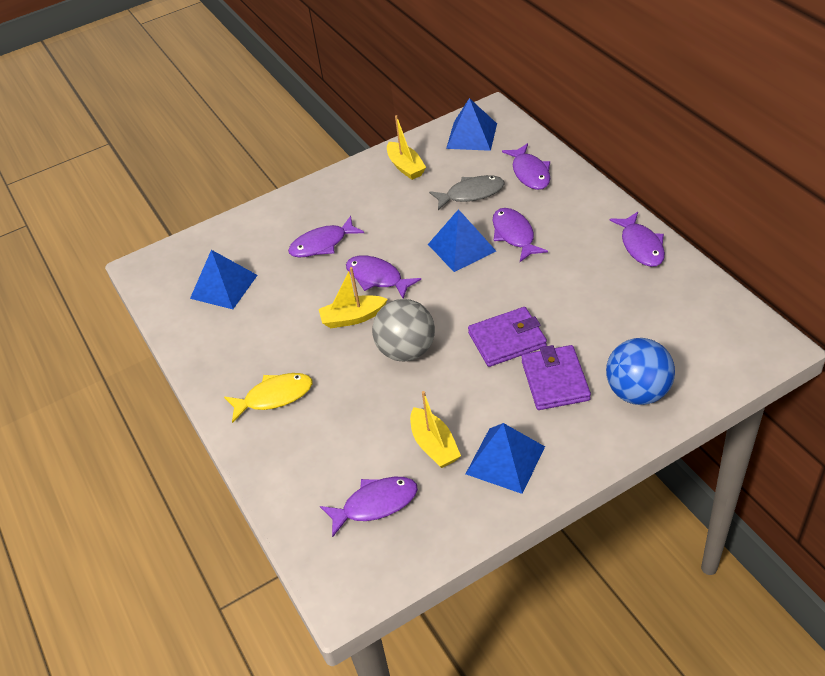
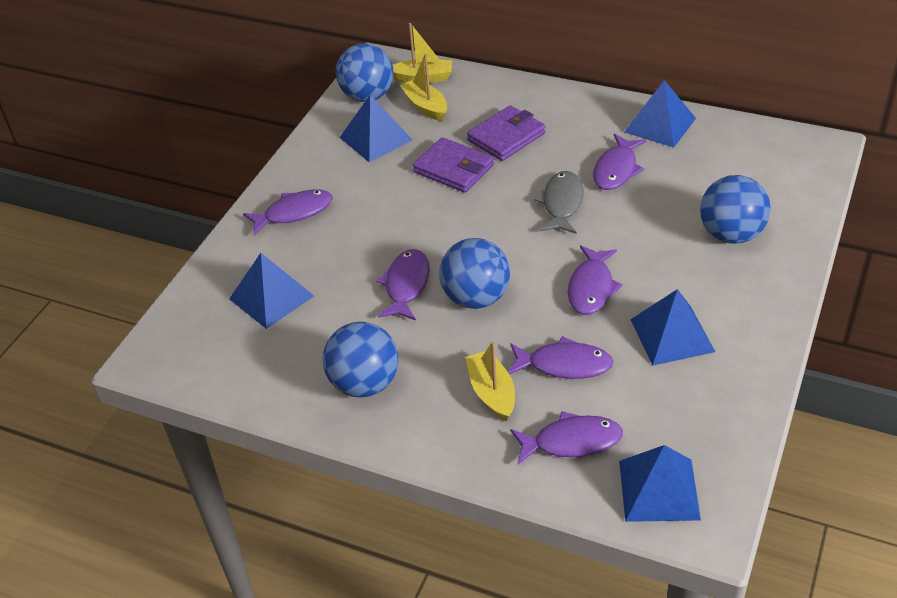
blue ball: 1 -> 4
blue pyramid: 4 -> 5
grey ball: 1 -> 0
yellow fish: 1 -> 0

